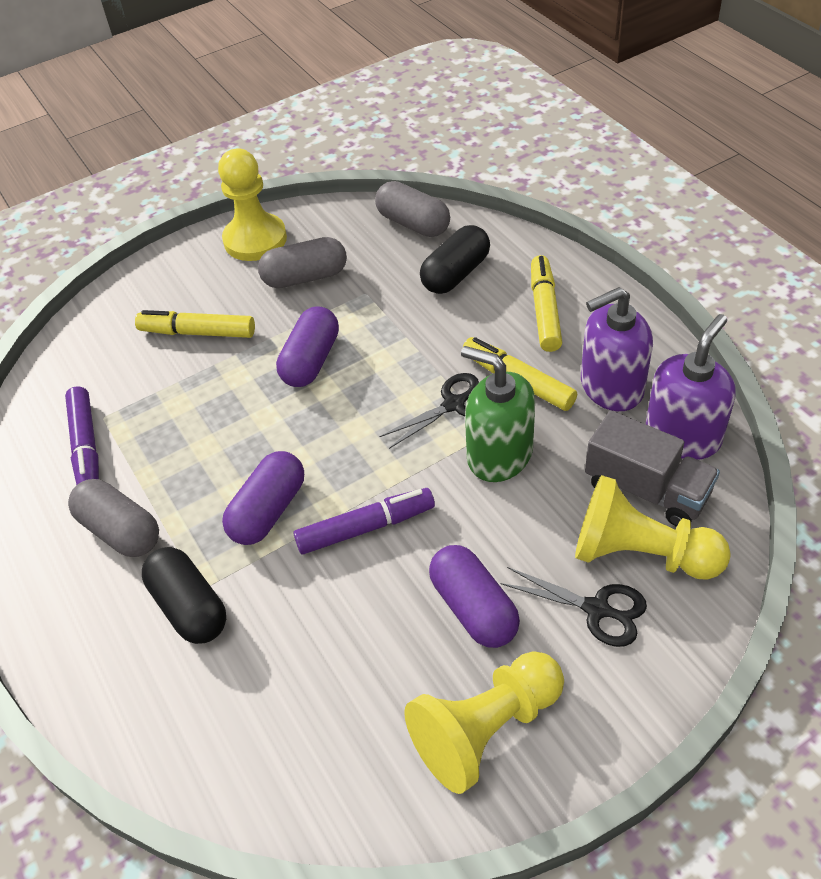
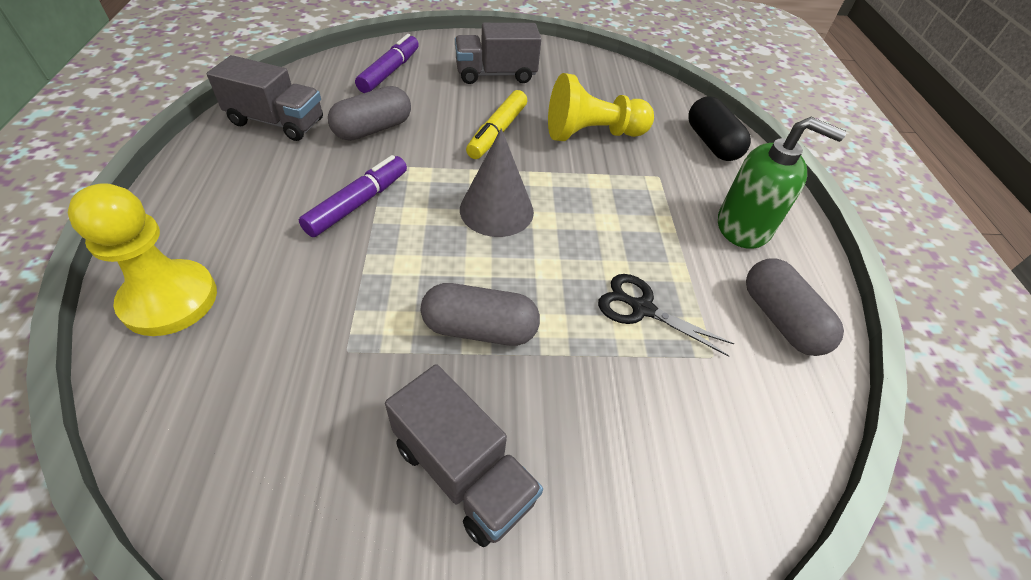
black capsule: 2 -> 1
black scissors: 2 -> 1
grey cone: 0 -> 1
grey truck: 1 -> 3
purple capsule: 3 -> 0
purple soap dispenser: 2 -> 0
yellow marker: 3 -> 1
yellow pawn: 3 -> 2

